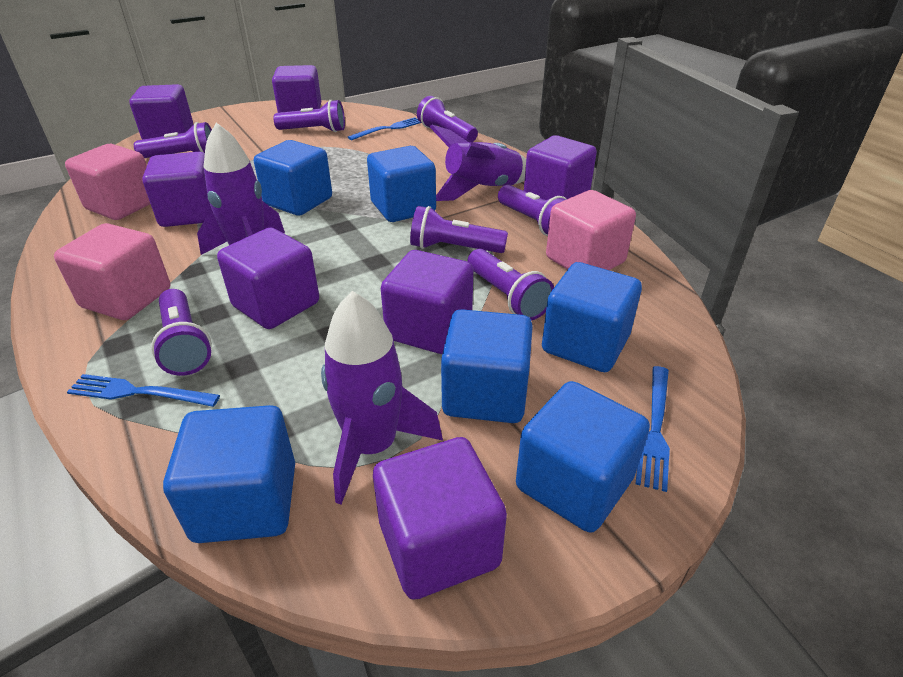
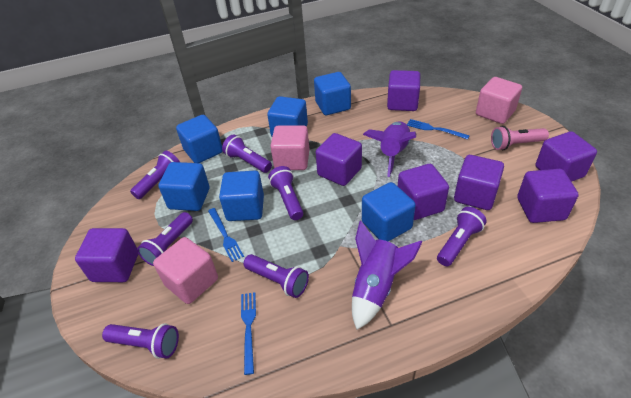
pink flashlight: 0 -> 1
purple rocket: 3 -> 2

